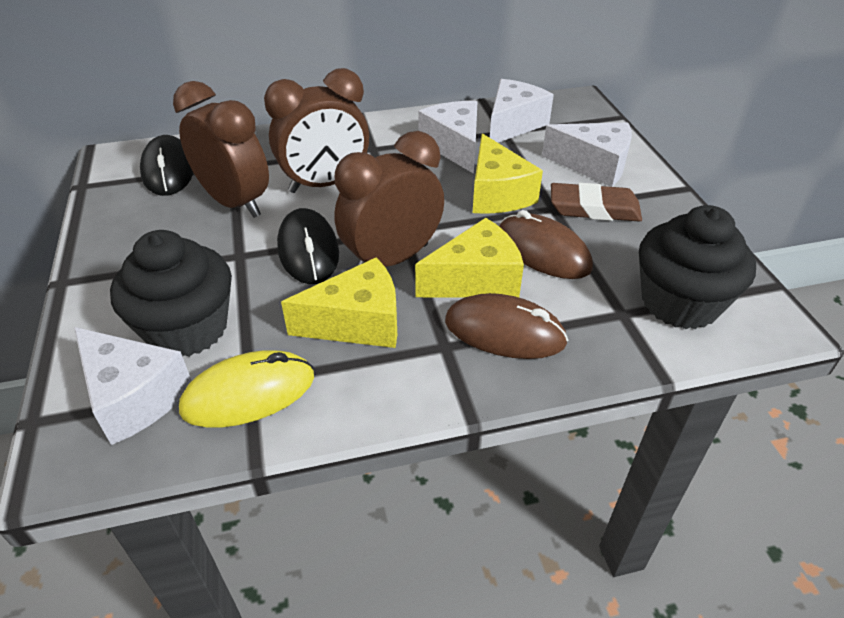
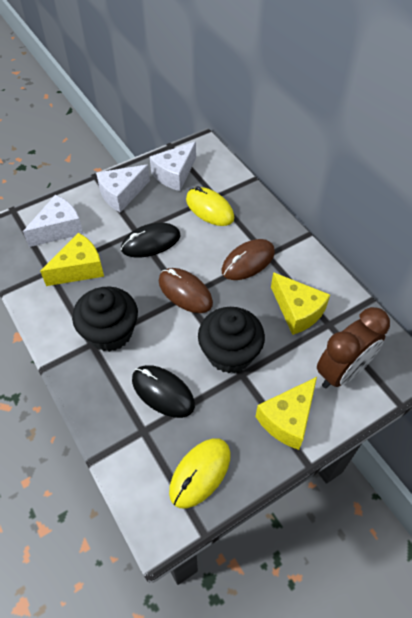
brown clock: 3 -> 1
brown eraser: 1 -> 0
white cheese: 4 -> 3
yellow mouse: 1 -> 2

